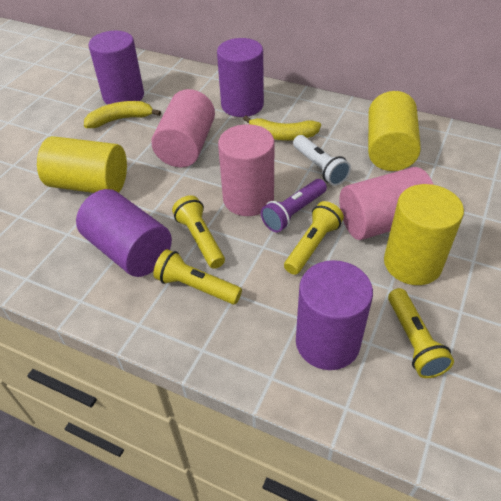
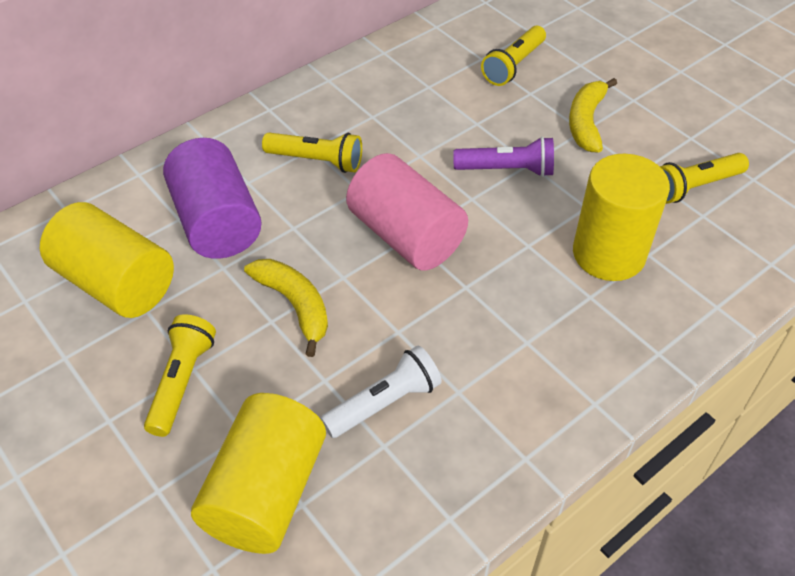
pink cylinder: 3 -> 1
purple cylinder: 4 -> 1

